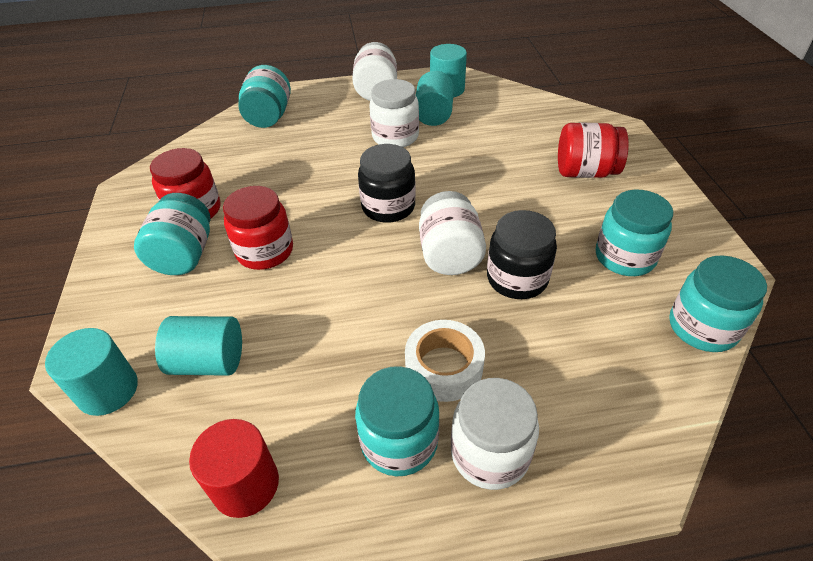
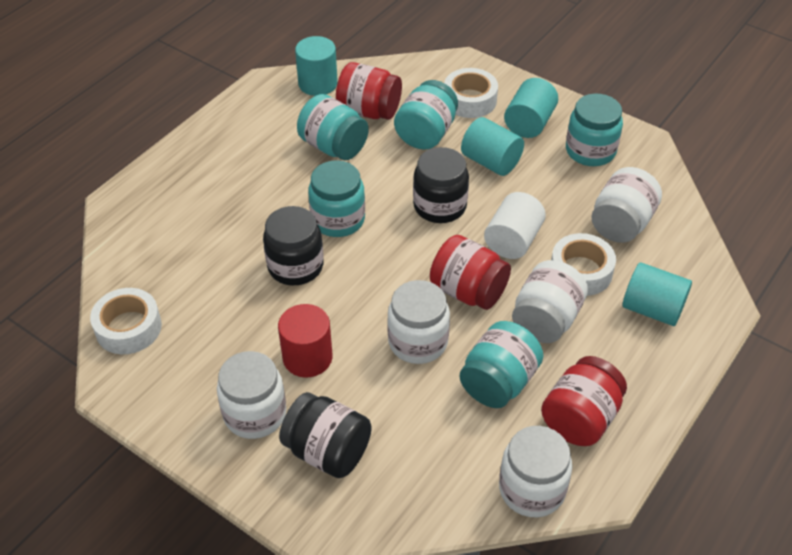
black jar: 2 -> 3
white cylinder: 0 -> 1
white jar: 4 -> 5
white tape: 1 -> 3

